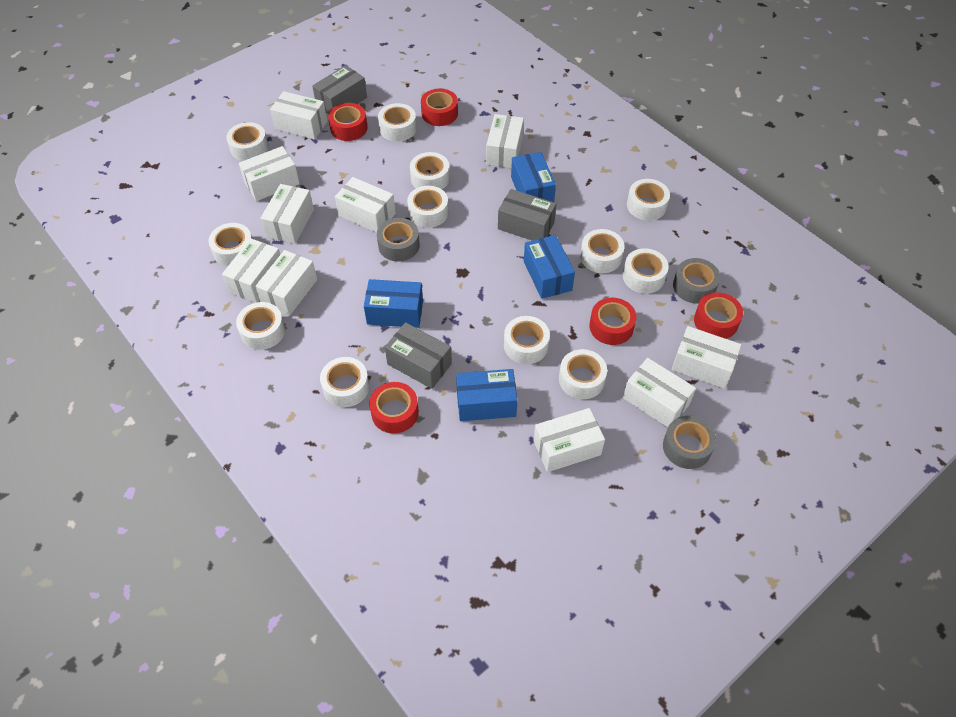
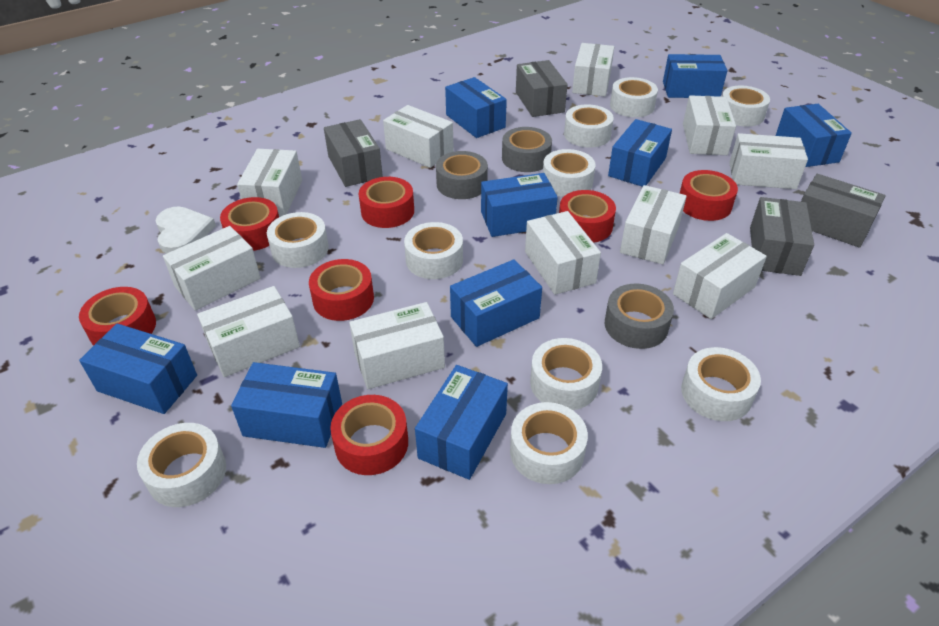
blue box: 4 -> 9
grey box: 3 -> 4
red tape: 5 -> 7
white box: 10 -> 11
white heart: 0 -> 1
white tape: 12 -> 10

